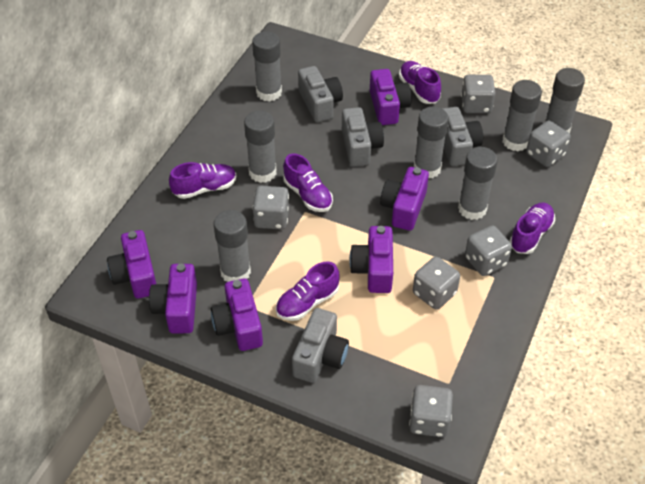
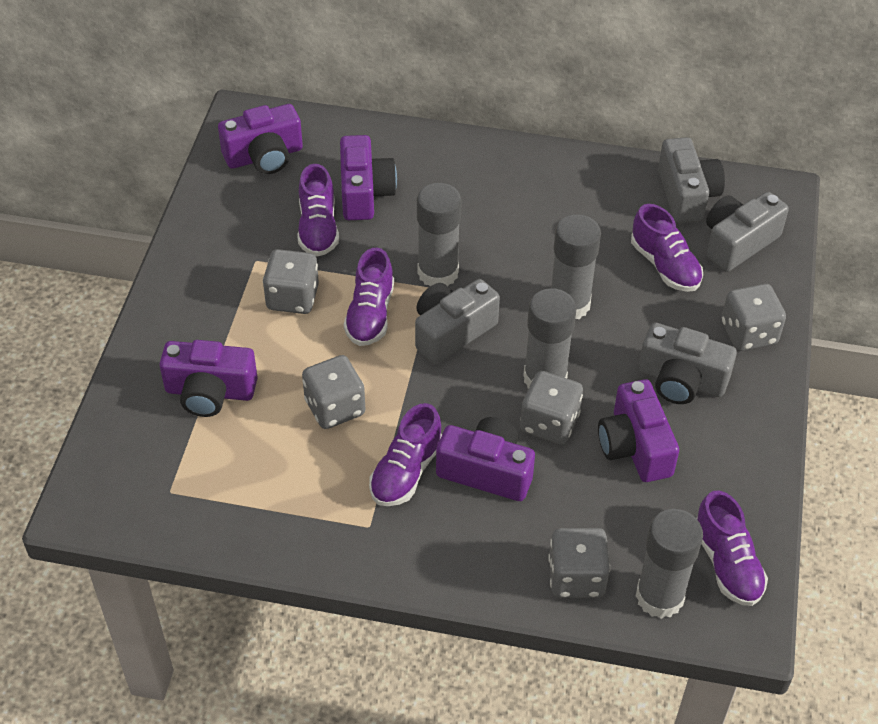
grey dice: 6 -> 5
grey glue stick: 7 -> 4
purple camera: 6 -> 5

